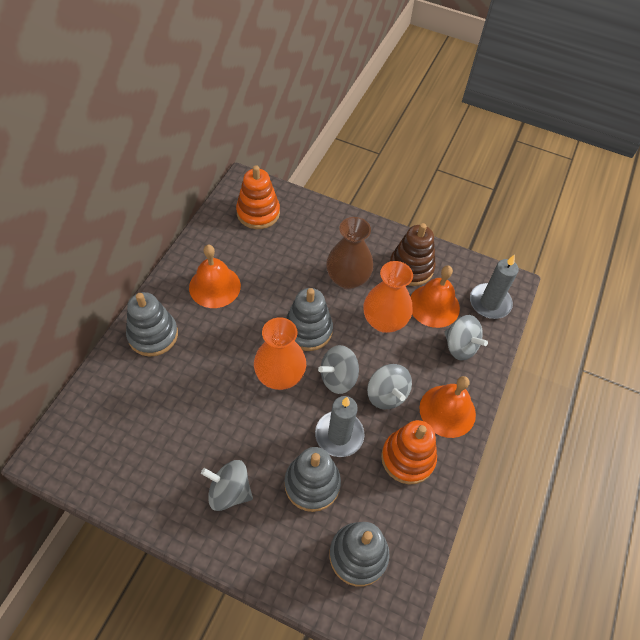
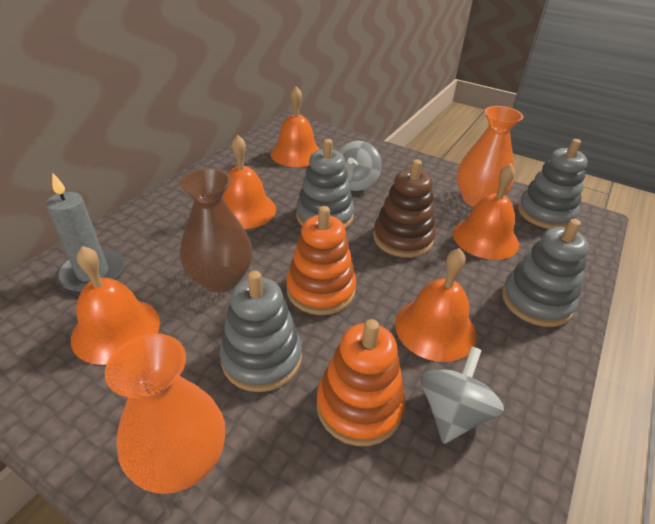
grey candle: 2 -> 1
grey spinning top: 4 -> 2
orange bell: 3 -> 5

